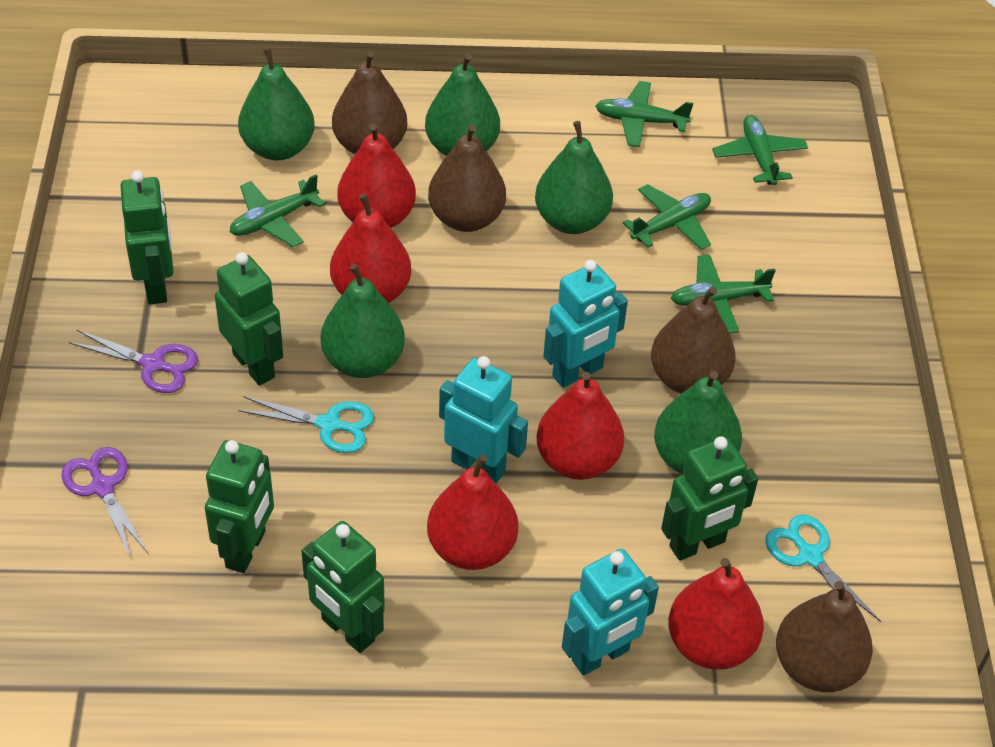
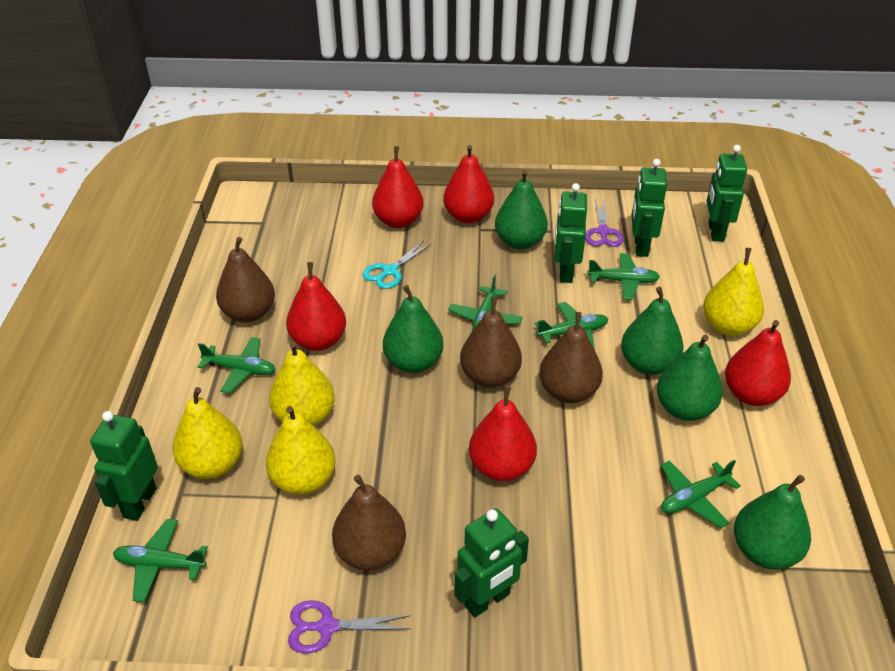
green plane: 5 -> 6
turquoise robot: 3 -> 0
turquoise scissors: 2 -> 1
yellow pear: 0 -> 4

